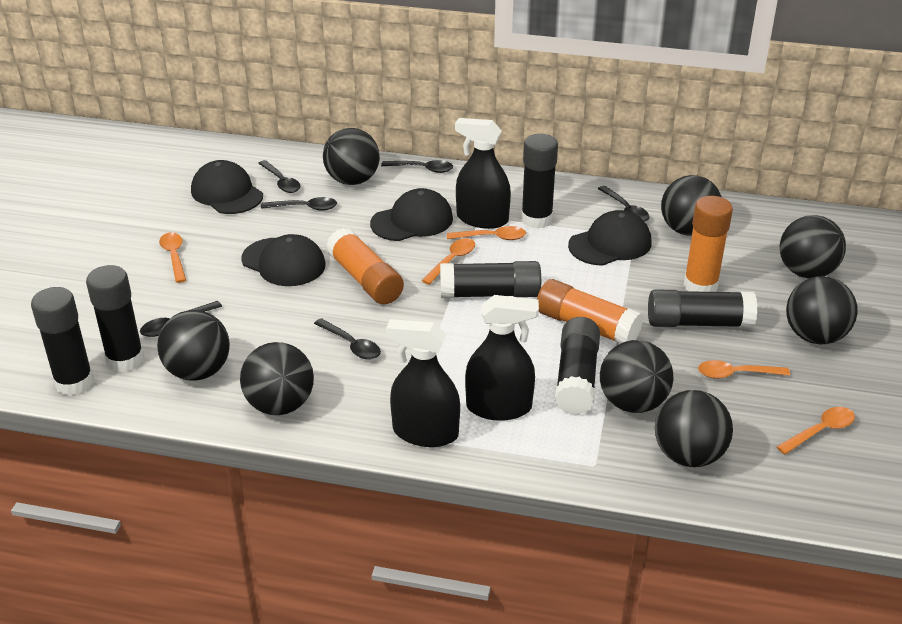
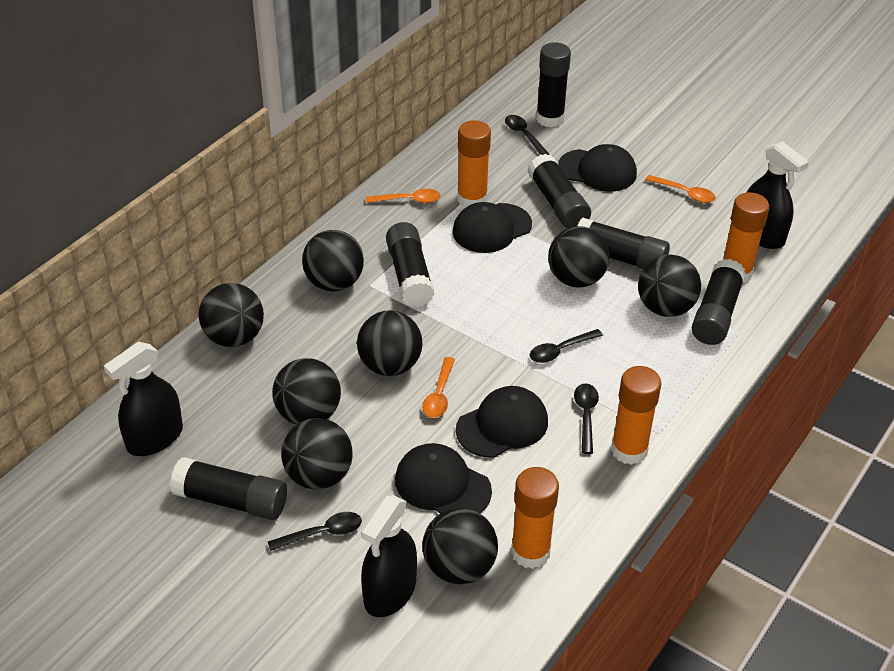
black spoon: 6 -> 4
orange glue stick: 3 -> 4
orange spoon: 5 -> 3

